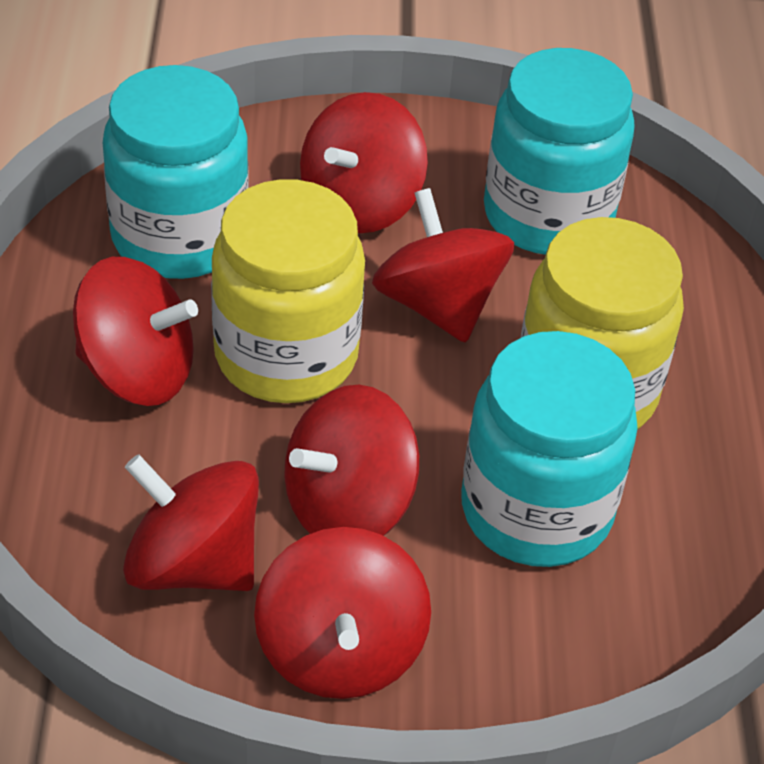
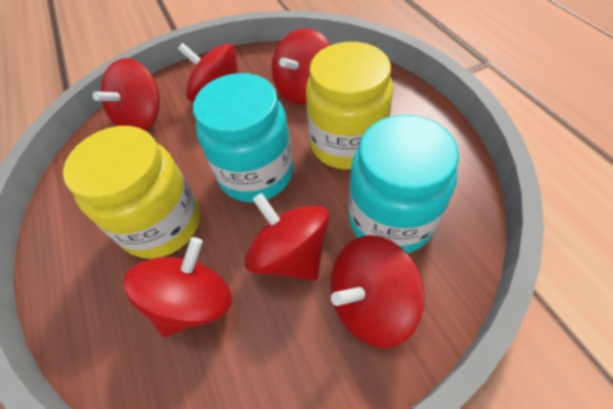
turquoise jar: 3 -> 2

